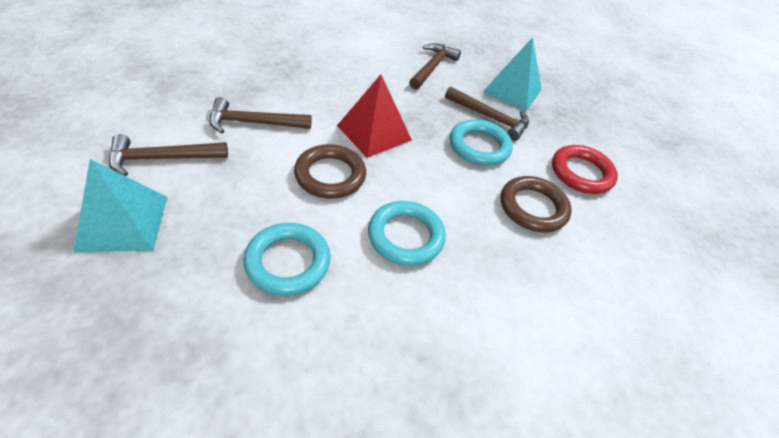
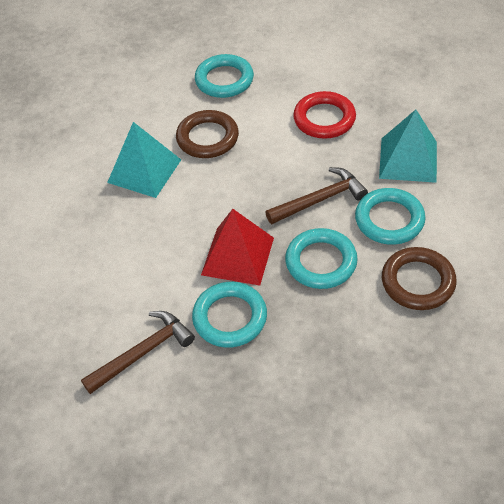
brown hammer: 4 -> 2
turquoise ring: 3 -> 4

